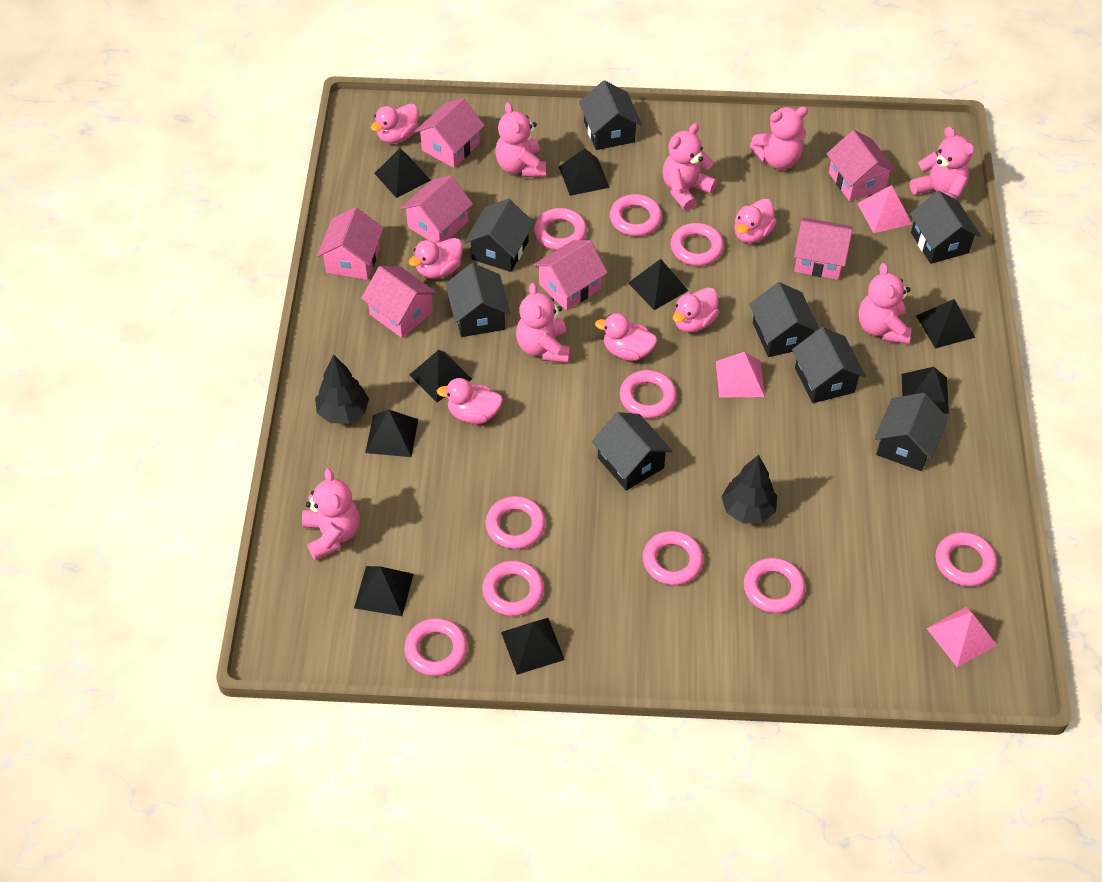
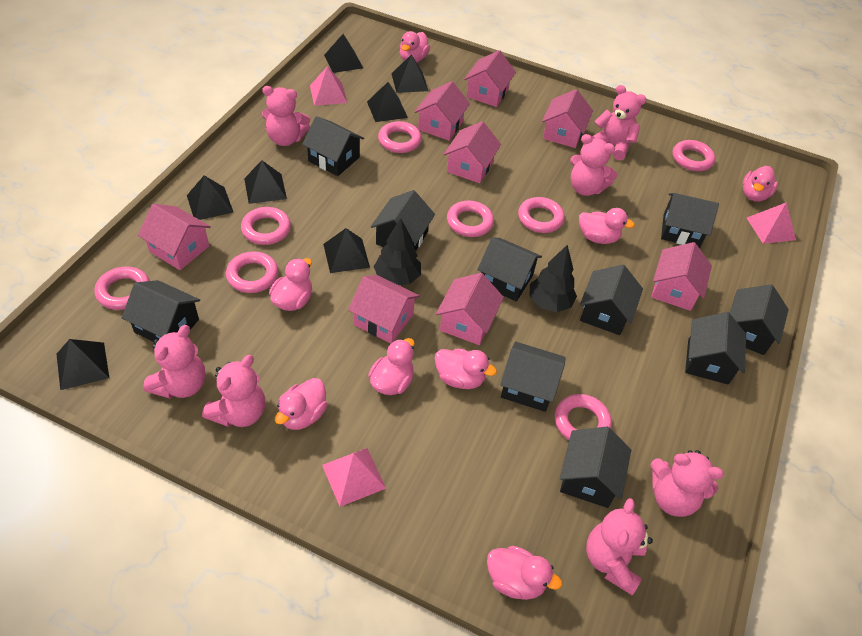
black house: 8 -> 10
black pyramid: 9 -> 7
pink duck: 6 -> 8
pink house: 7 -> 8
pink ring: 10 -> 8

